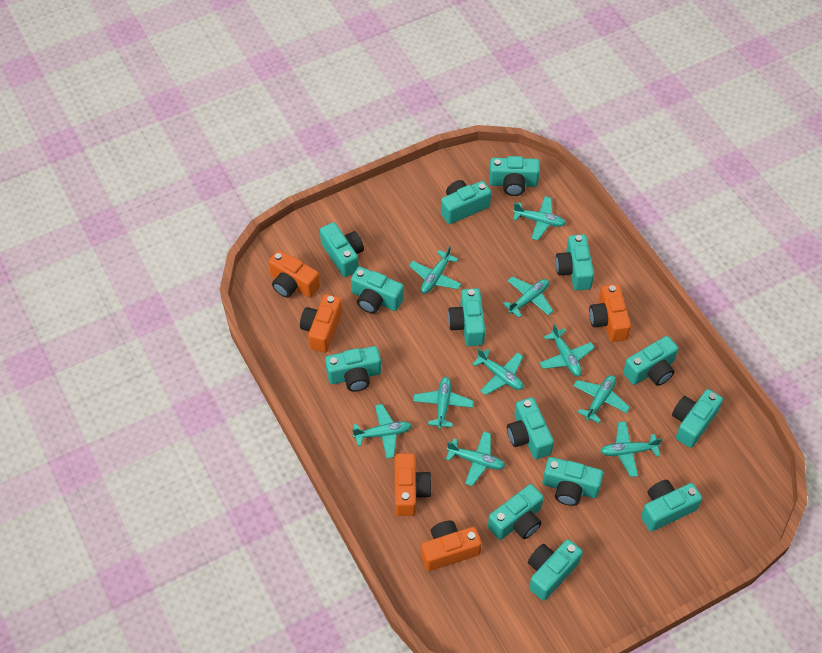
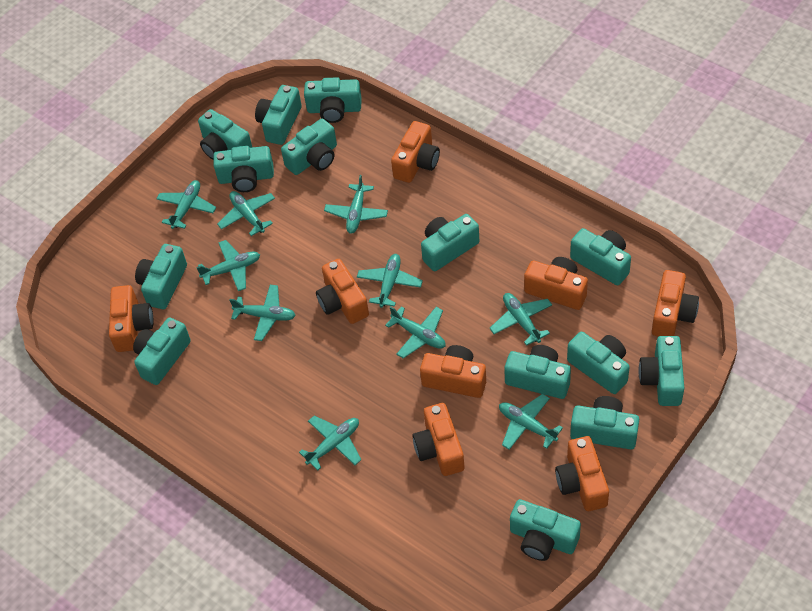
orange camera: 5 -> 8

